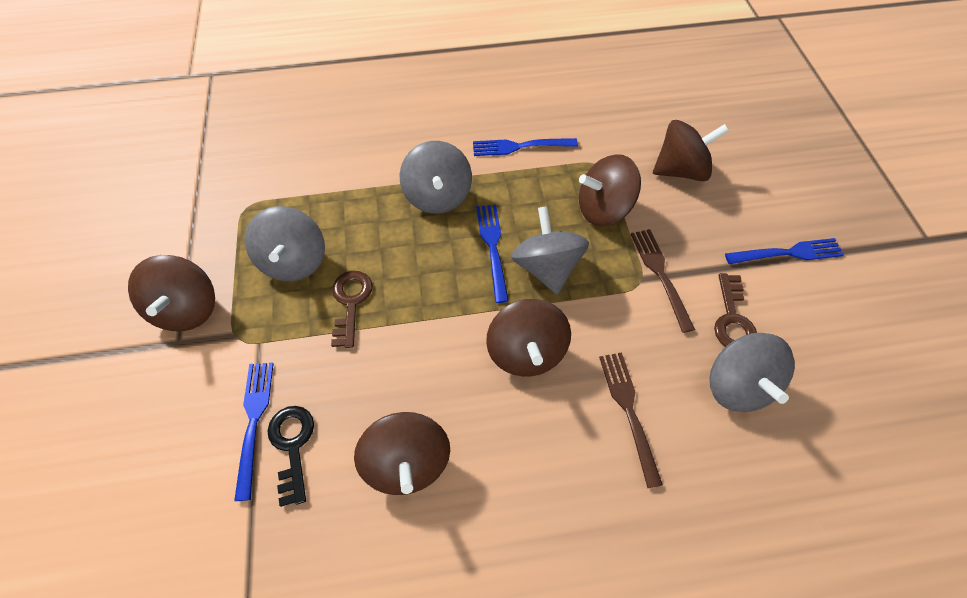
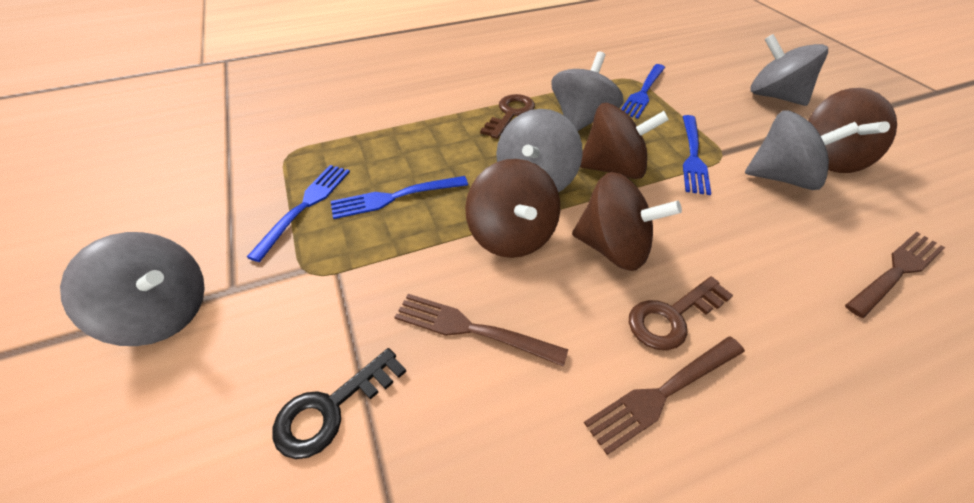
brown fork: 2 -> 3
brown spinning top: 5 -> 4
grey spinning top: 4 -> 5

